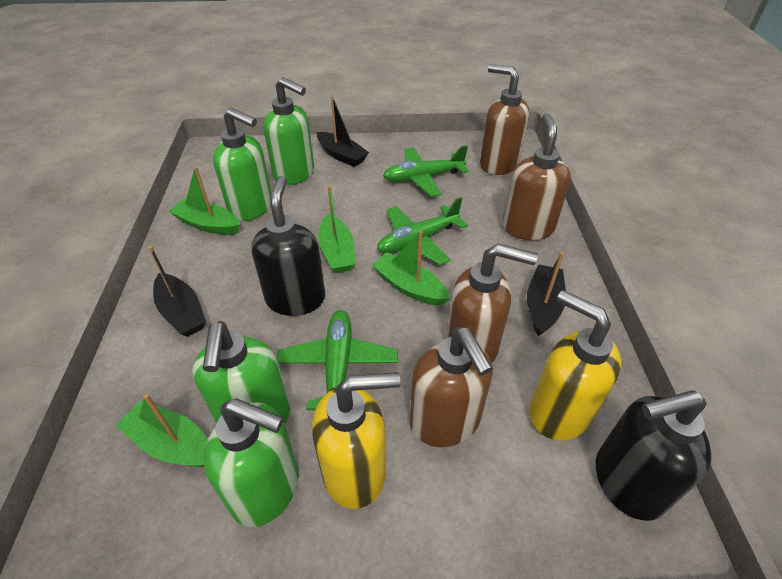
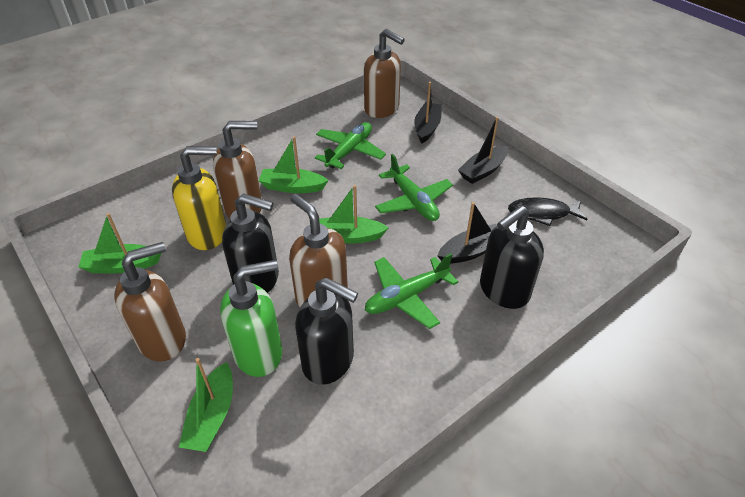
black fish: 0 -> 1
black soap dispenser: 2 -> 3
green soap dispenser: 4 -> 1
yellow soap dispenser: 2 -> 1

